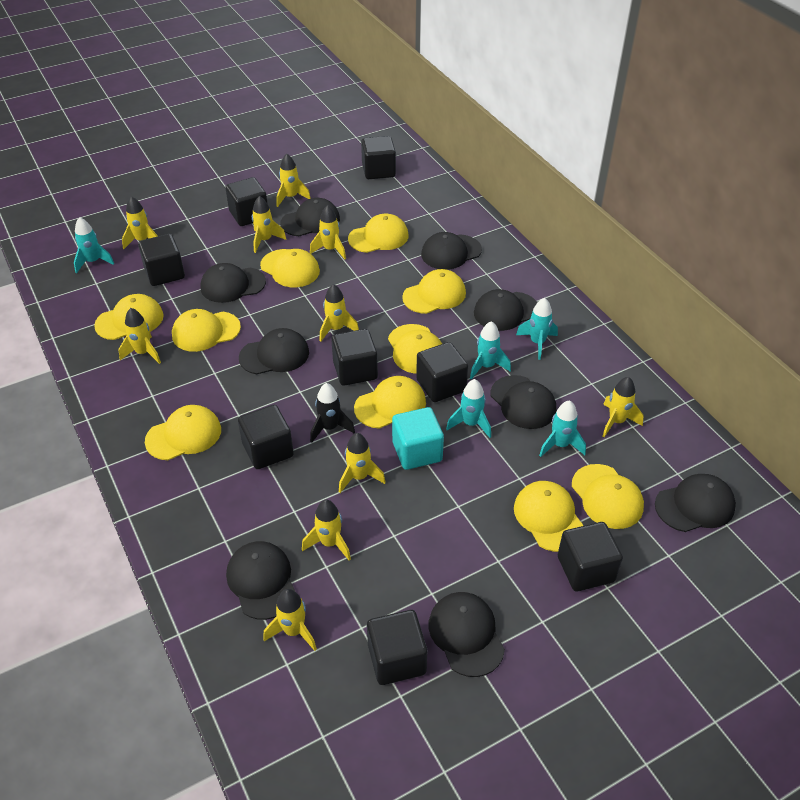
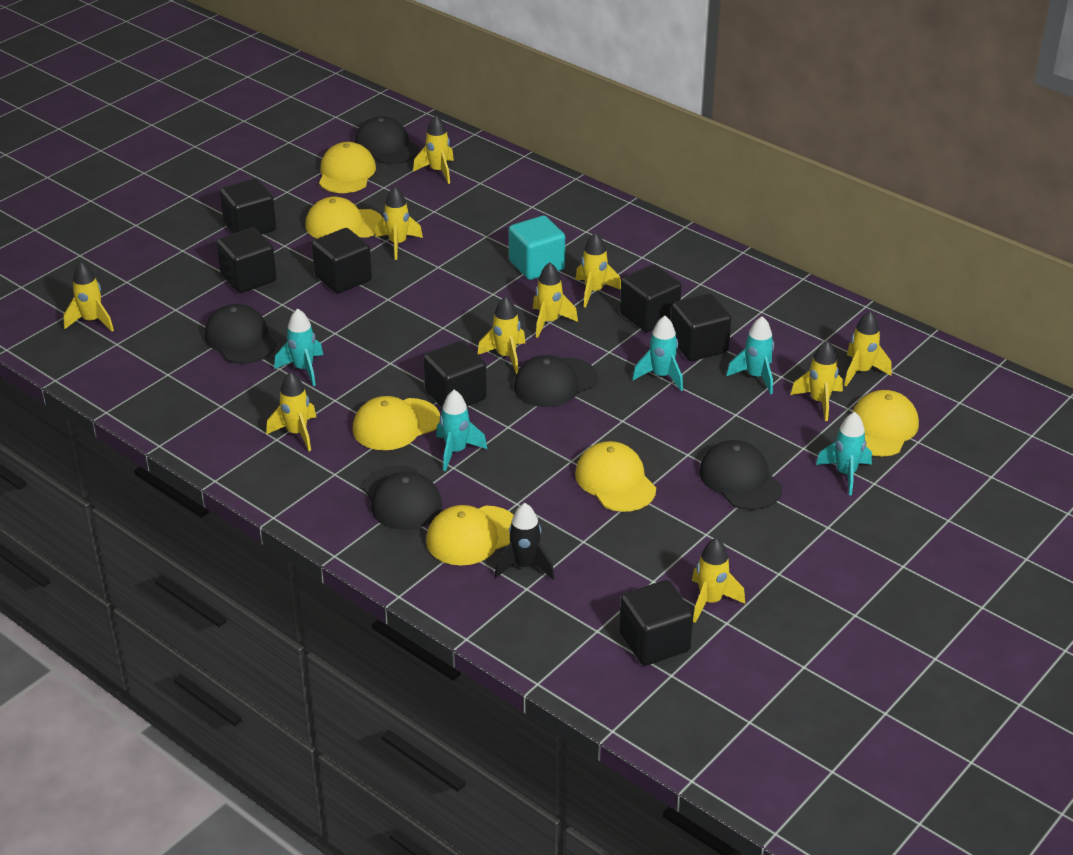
black cap: 9 -> 5
black cube: 8 -> 7
yellow cap: 10 -> 6

